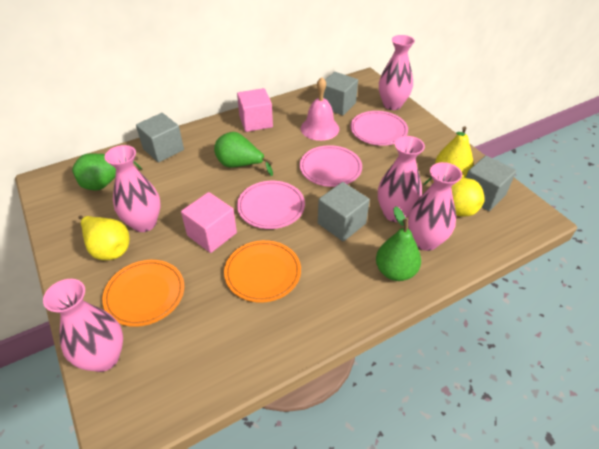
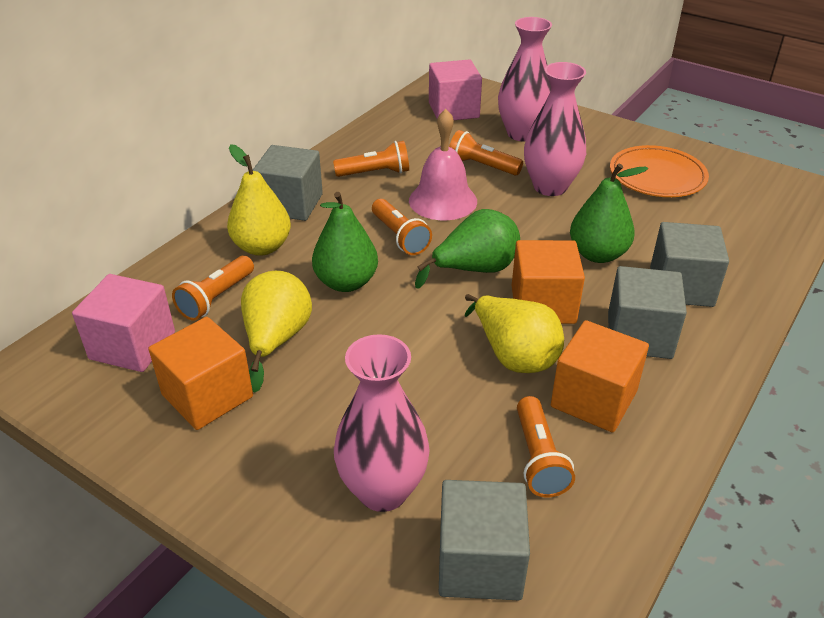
orange cube: 0 -> 3
orange flashlight: 0 -> 5
orange plate: 2 -> 1
pink plate: 3 -> 0
pink vase: 5 -> 3

